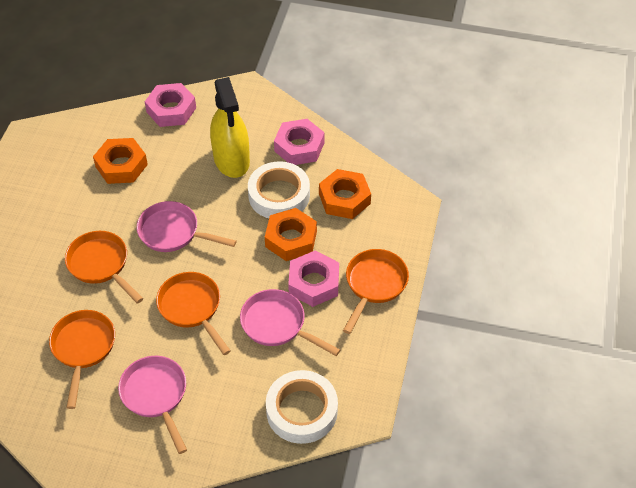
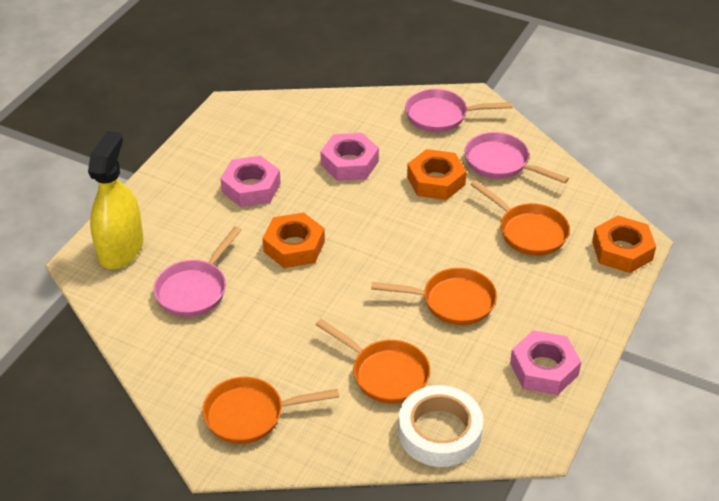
white tape: 2 -> 1

